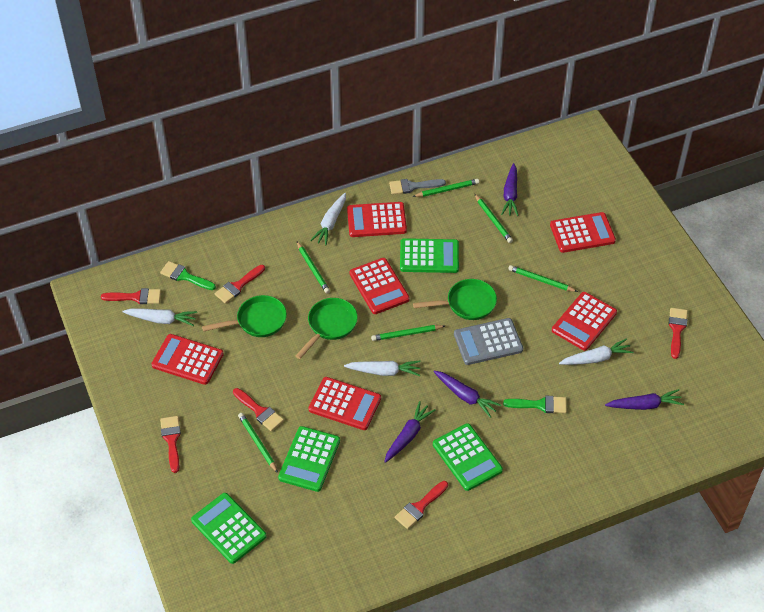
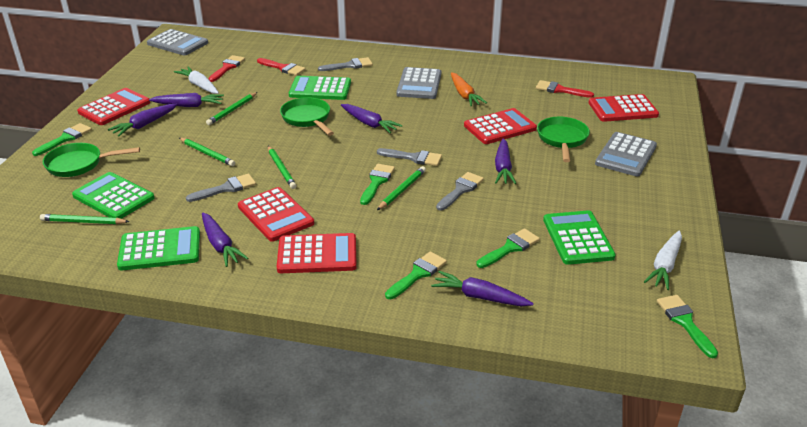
green brush: 2 -> 5
green pencil: 6 -> 5
grey brush: 1 -> 4
grey calculator: 1 -> 3
orange carrot: 0 -> 1
purple carrot: 4 -> 6
red brush: 6 -> 3
red calculator: 6 -> 5
white carrot: 4 -> 2

